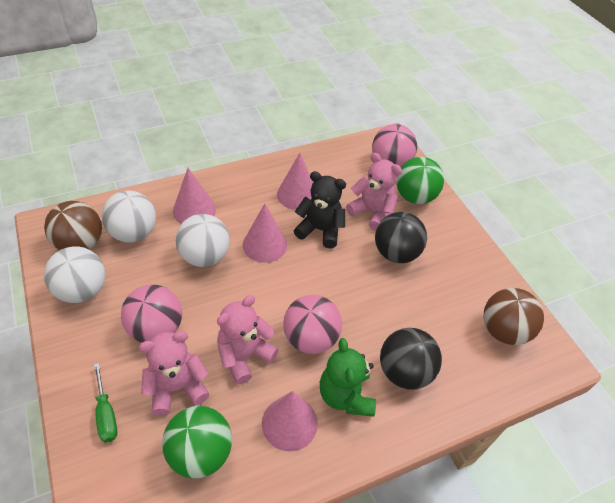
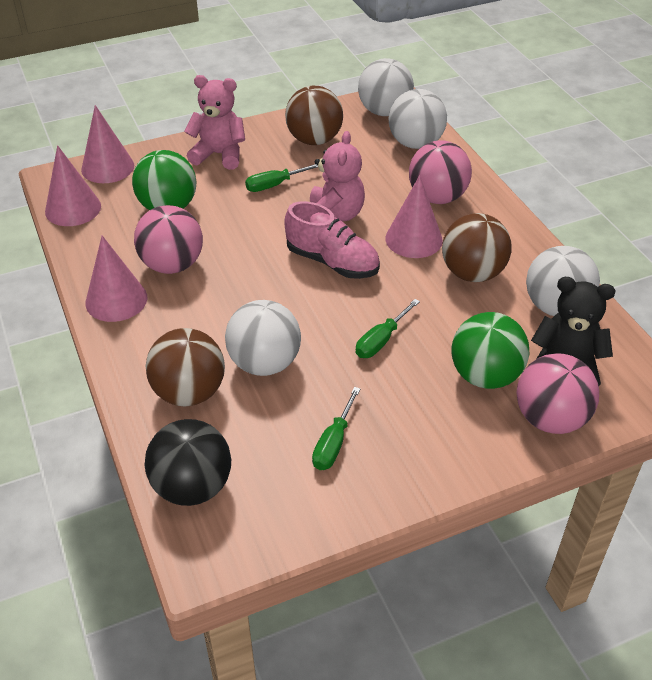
black ball: 2 -> 1
brown ball: 2 -> 3
green screwdriver: 1 -> 3
green teddy bear: 1 -> 0
pink shoe: 0 -> 1
pink teddy bear: 3 -> 2
white ball: 3 -> 4

